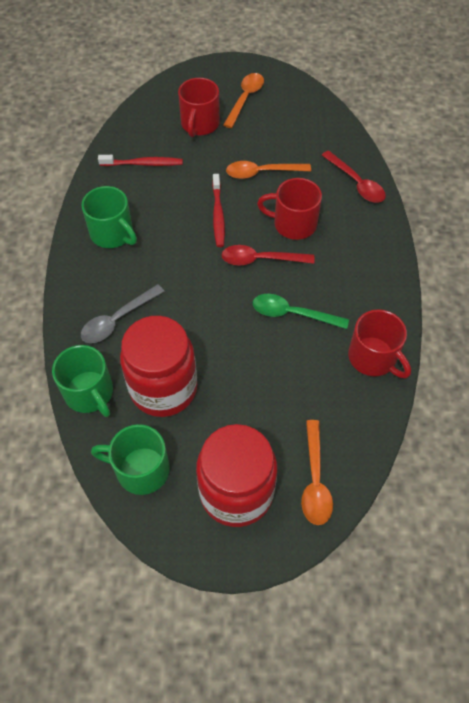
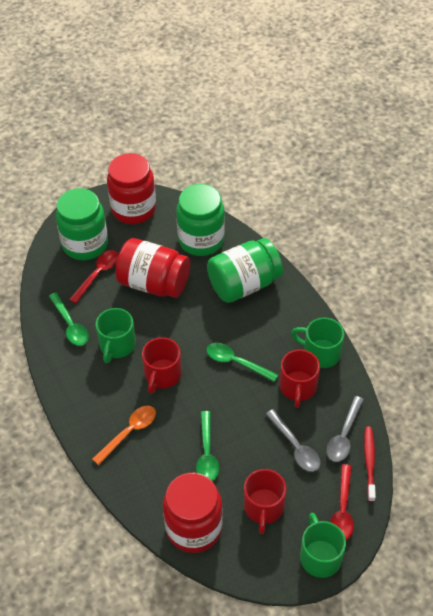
green jar: 0 -> 3
green spoon: 1 -> 3
grey spoon: 1 -> 2
orange spoon: 3 -> 1
red jar: 2 -> 3
red toothbrush: 2 -> 1

